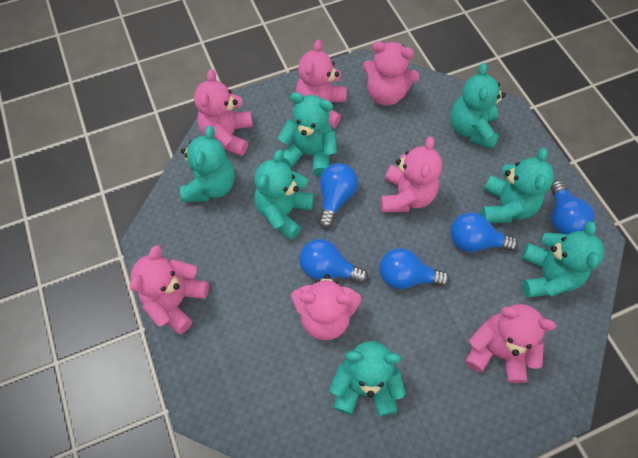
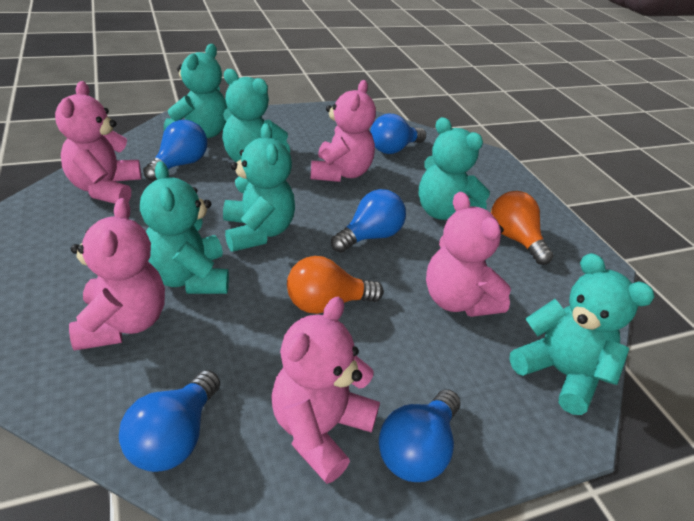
orange light bulb: 0 -> 2
pink teddy bear: 7 -> 5
turquoise teddy bear: 7 -> 6

